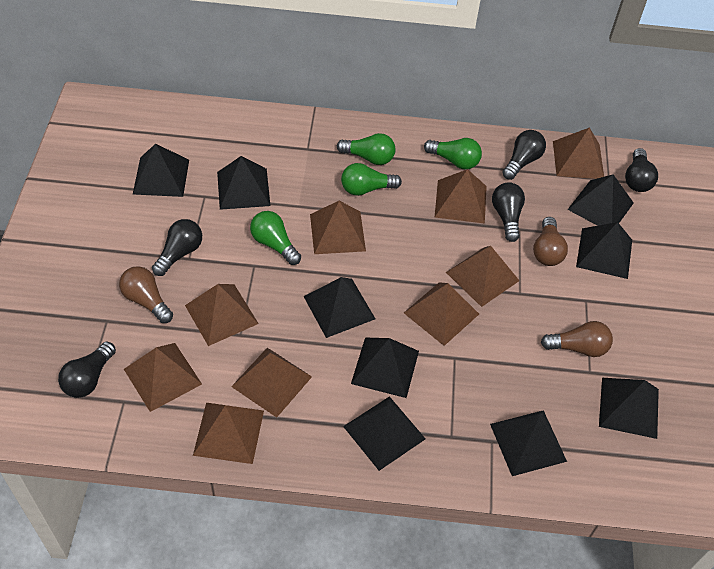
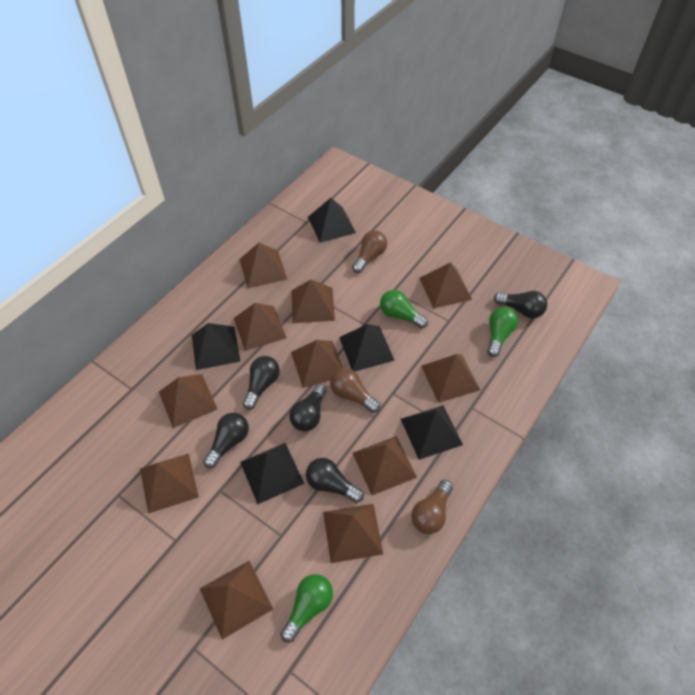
black pyramid: 9 -> 5
brown pyramid: 9 -> 11
green light bulb: 4 -> 3

